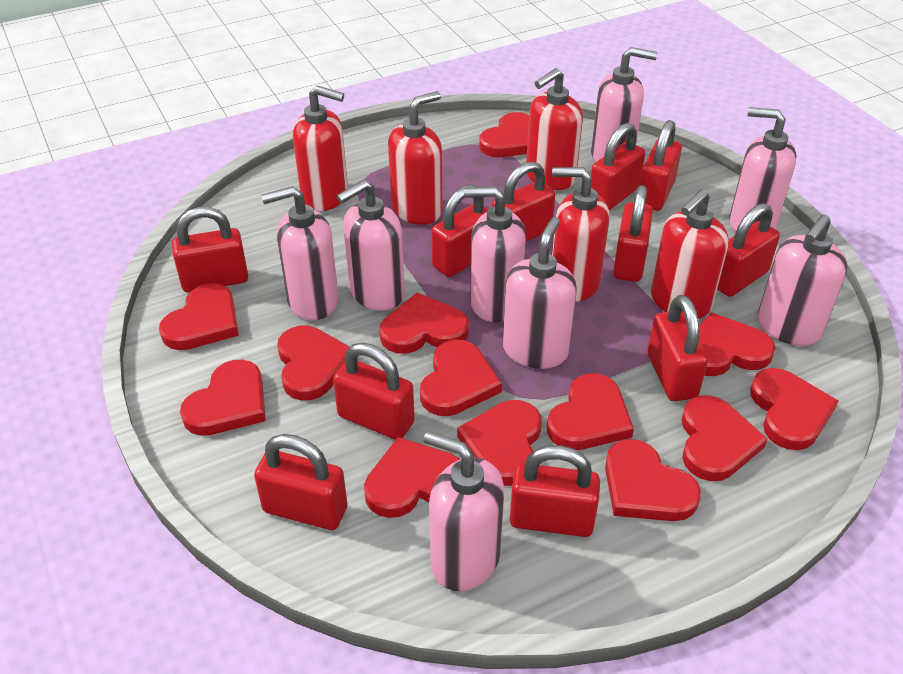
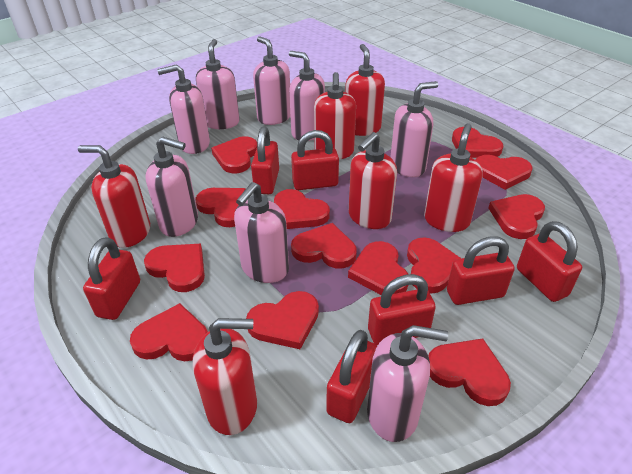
red padlock: 11 -> 7
red soap dispenser: 5 -> 6

